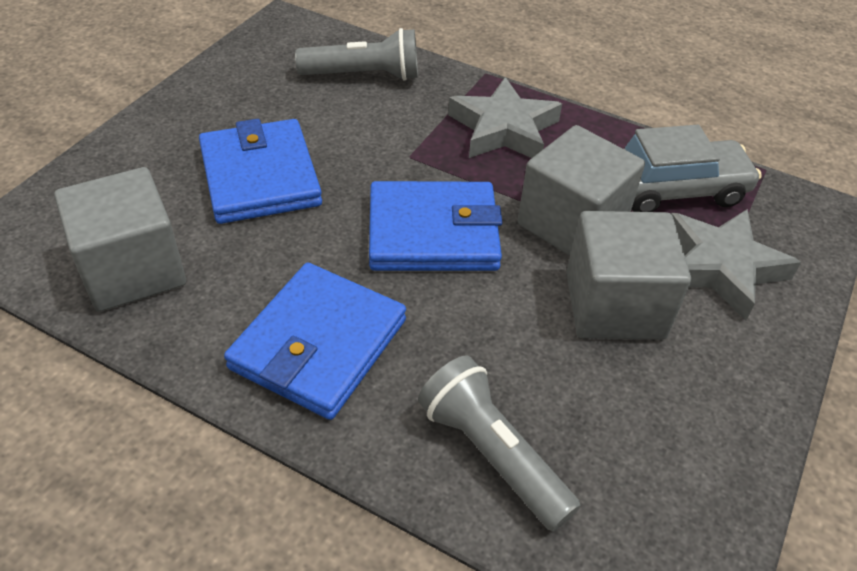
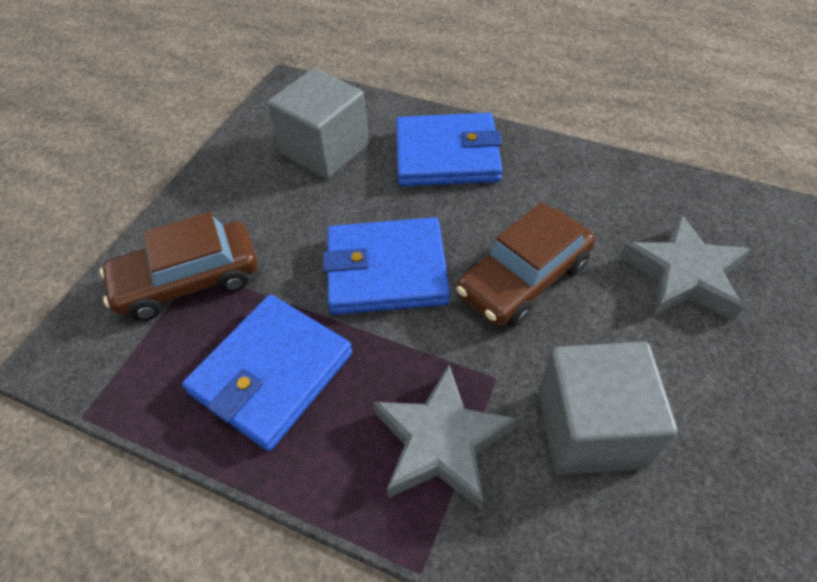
brown car: 0 -> 2
grey car: 1 -> 0
grey cube: 3 -> 2
grey flashlight: 2 -> 0

